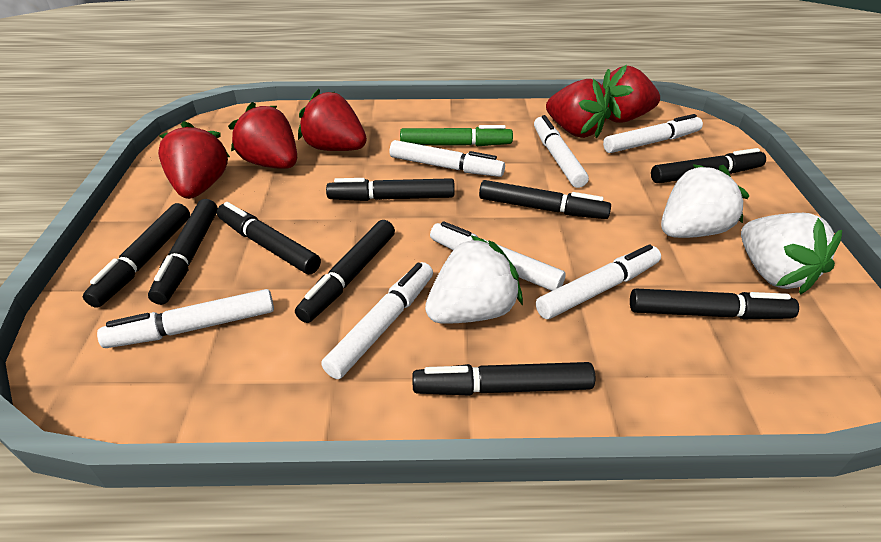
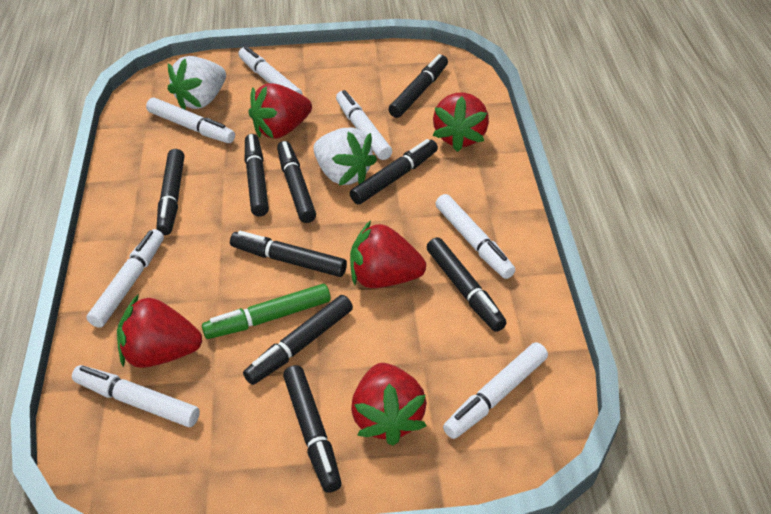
white strawberry: 3 -> 2

